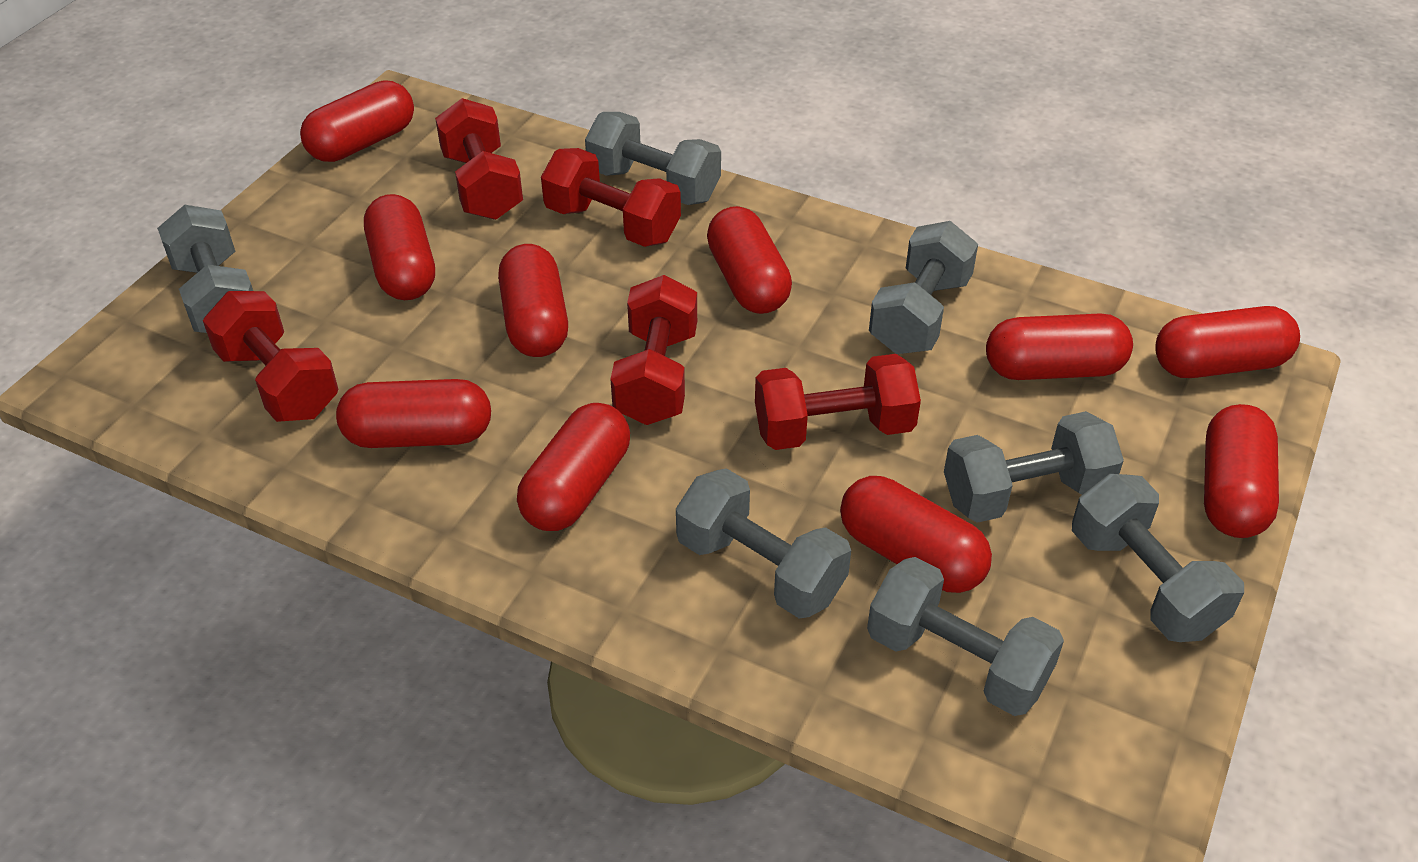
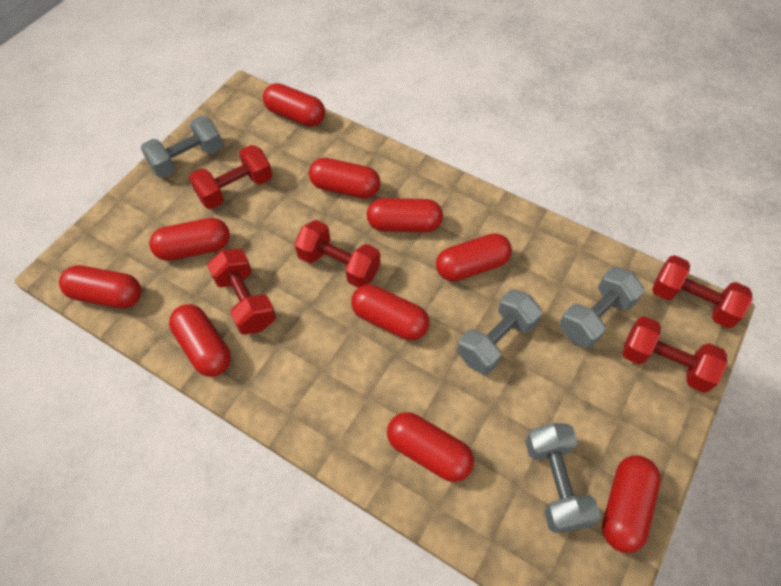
grey dumbbell: 7 -> 4

